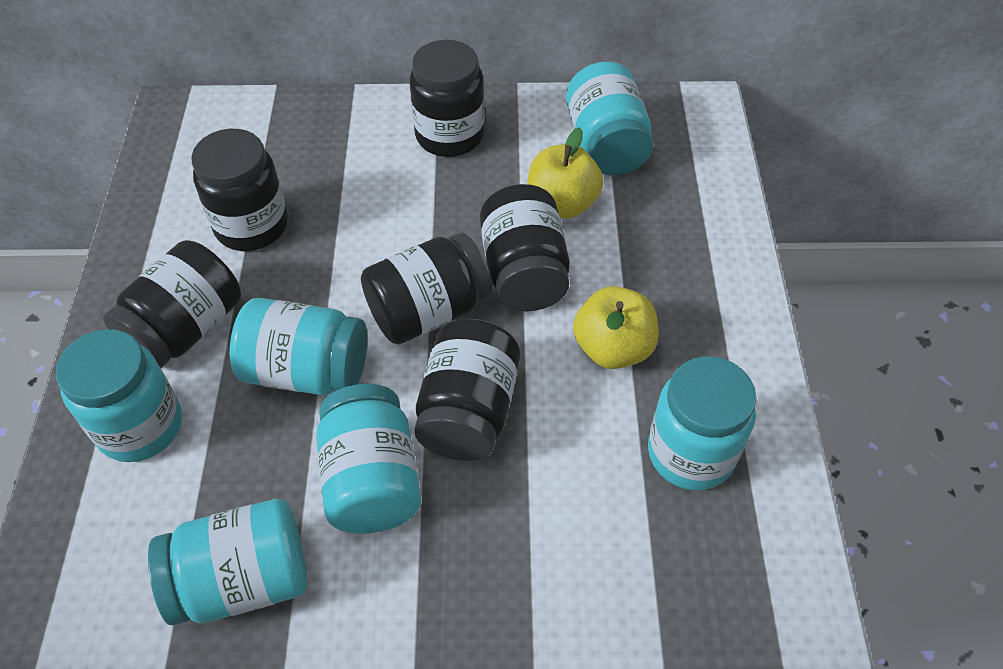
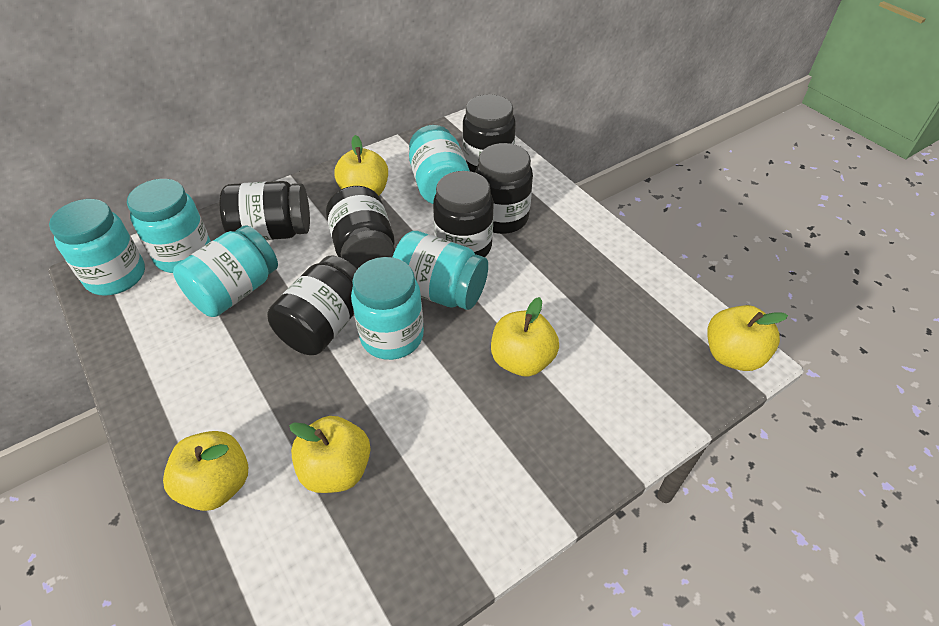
yellow apple: 2 -> 5

